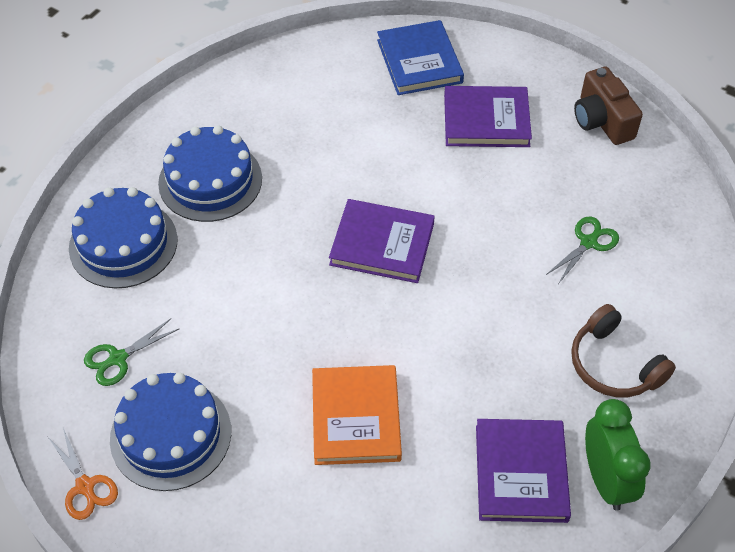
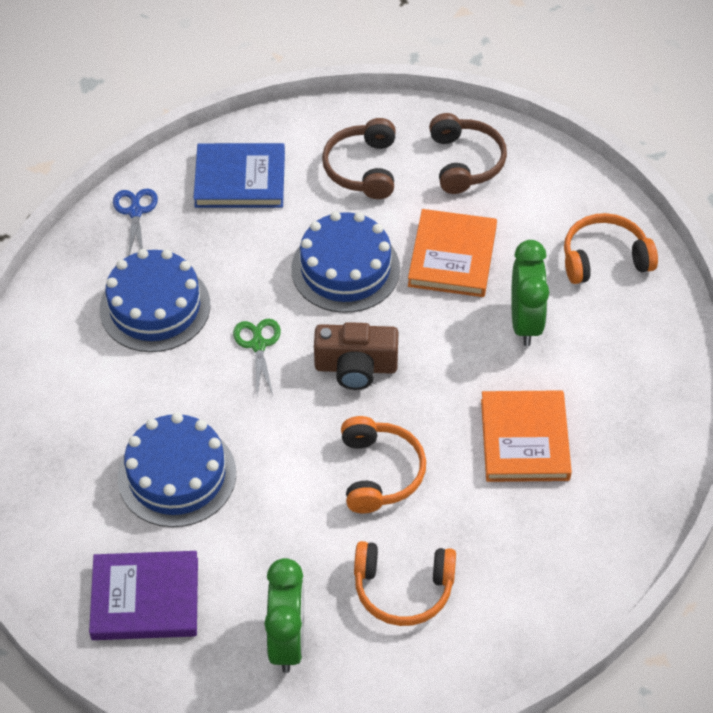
blue scissors: 0 -> 1
brown headphones: 1 -> 2
green clock: 1 -> 2
green scissors: 2 -> 1
orange book: 1 -> 2
orange headphones: 0 -> 3
orange scissors: 1 -> 0
purple book: 3 -> 1

